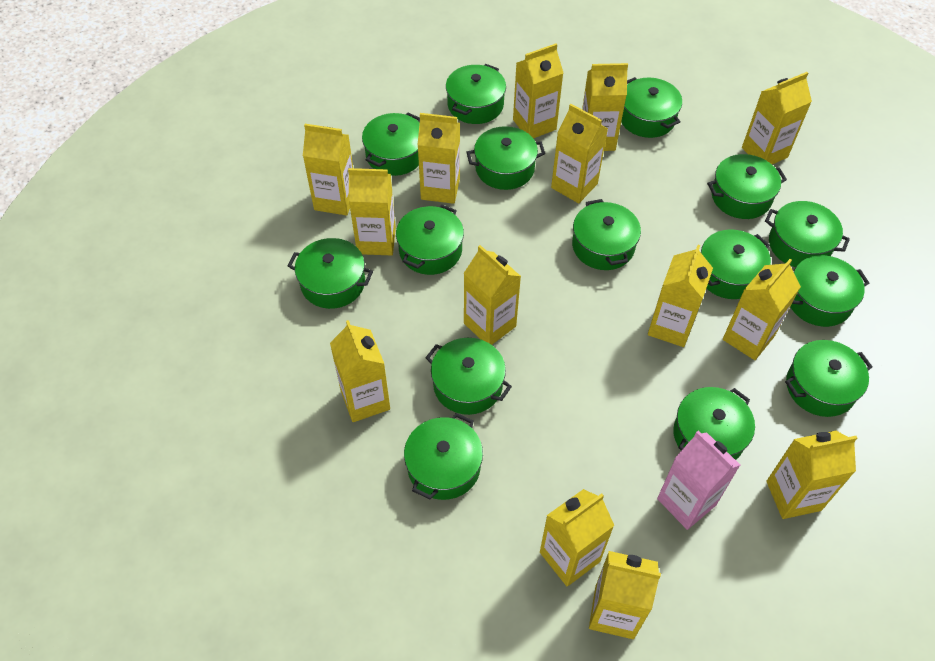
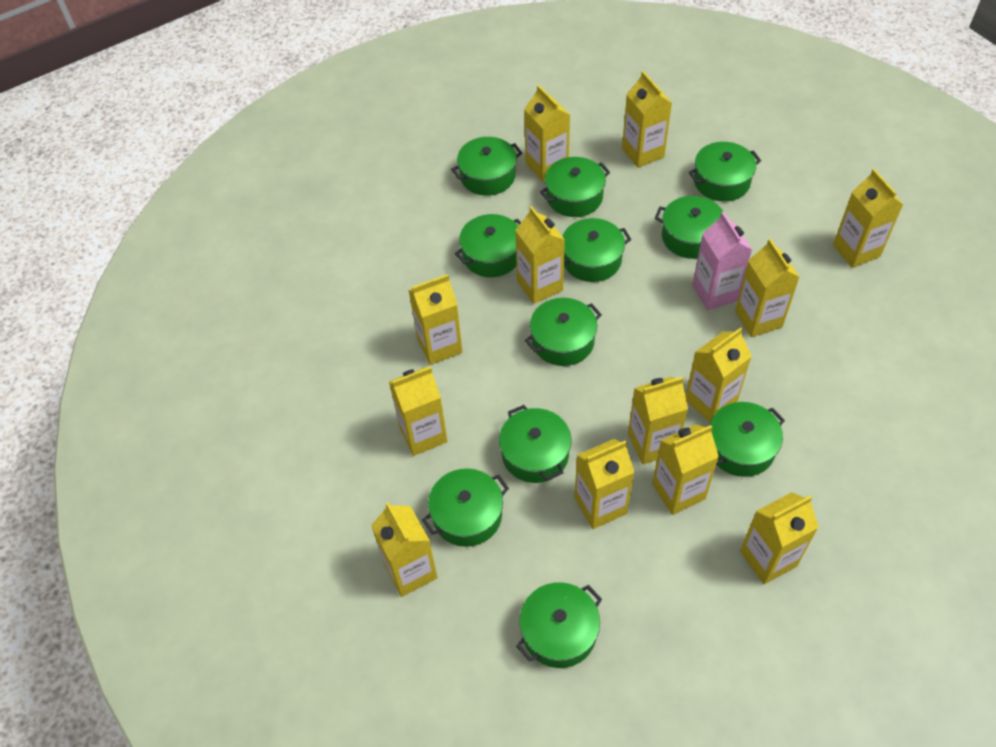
green pot: 15 -> 11
yellow carton: 14 -> 13

